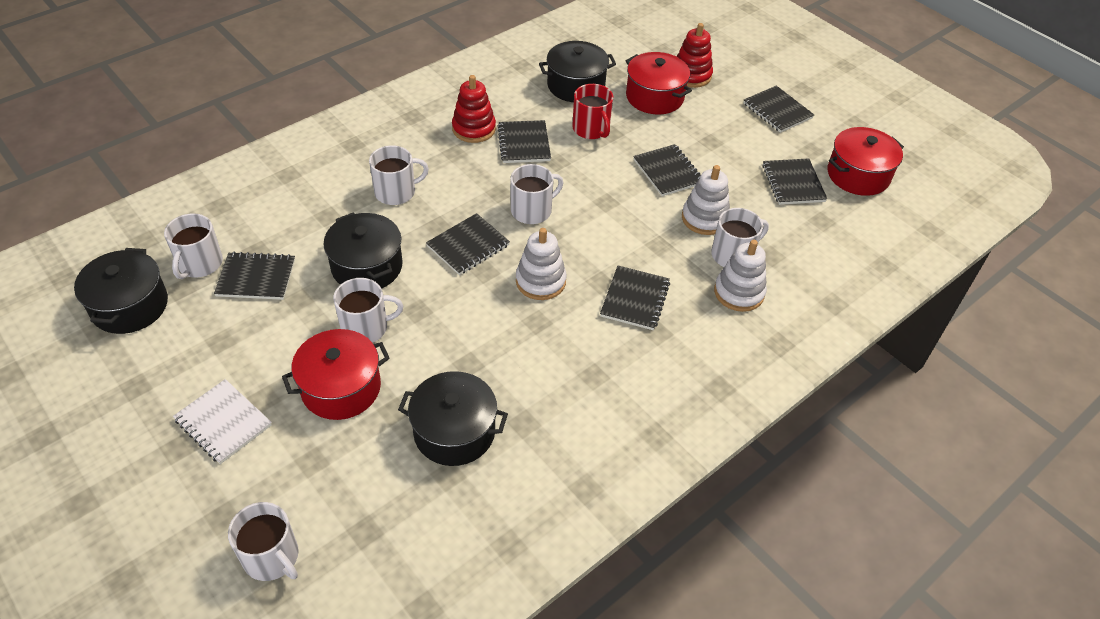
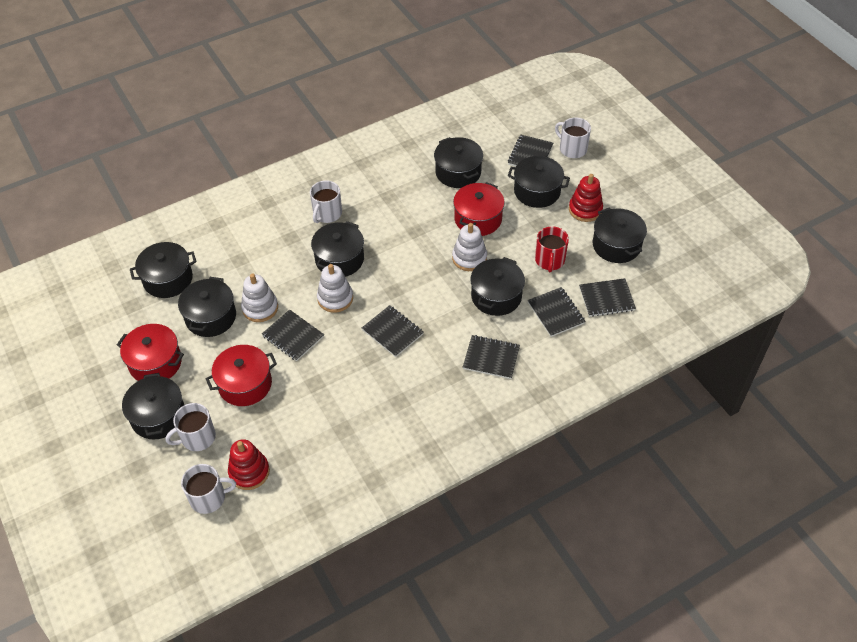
black notebook: 7 -> 6
black pot: 4 -> 8
white mug: 6 -> 4
white notebook: 1 -> 0

